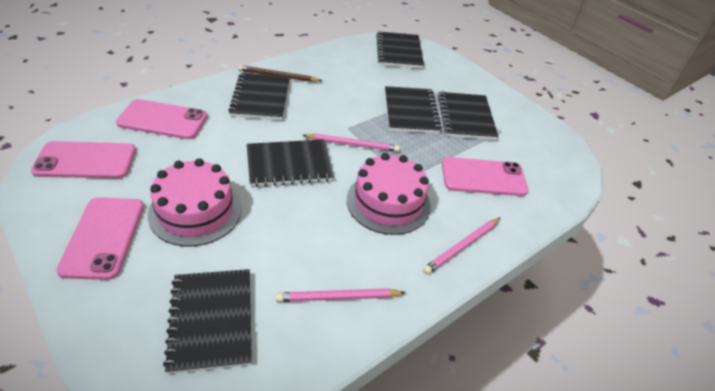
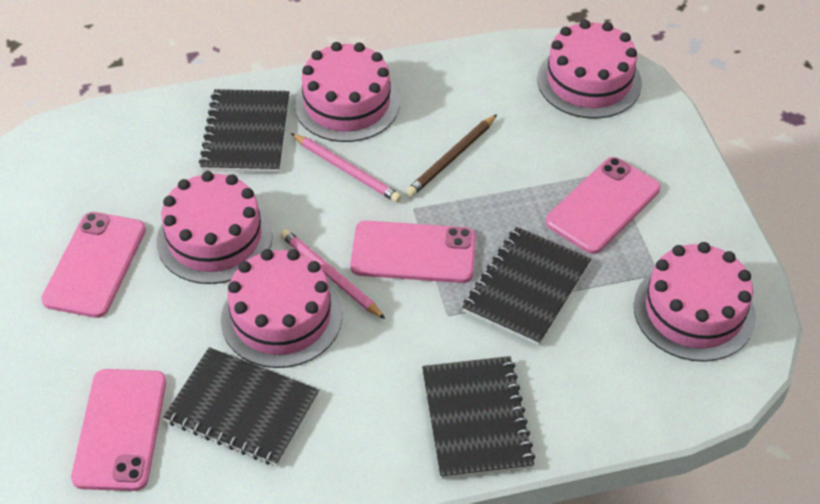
black notebook: 6 -> 4
pink cake: 2 -> 5
pink pencil: 3 -> 2

